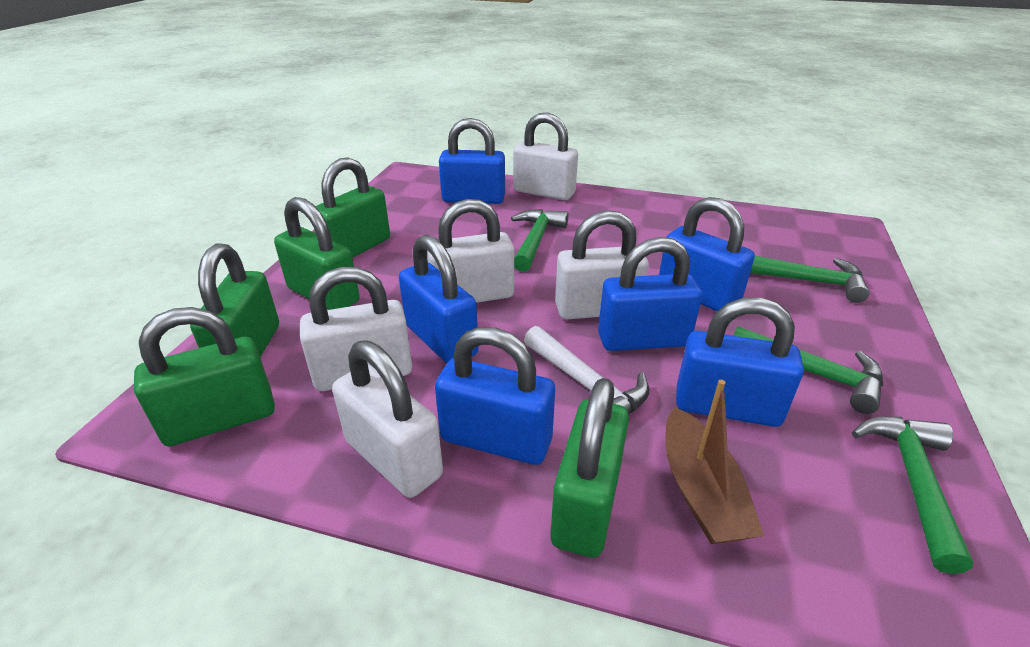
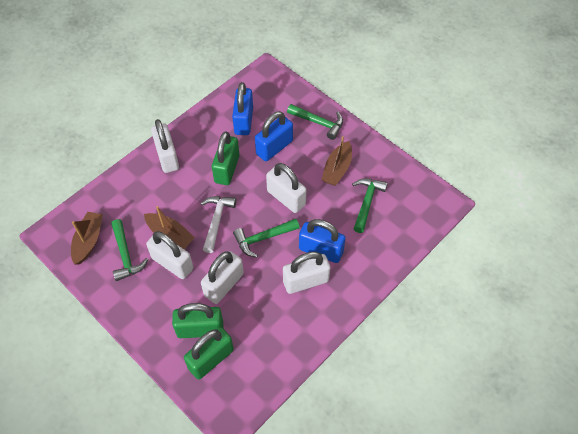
blue padlock: 6 -> 3
brown boat: 1 -> 3
green padlock: 5 -> 3

